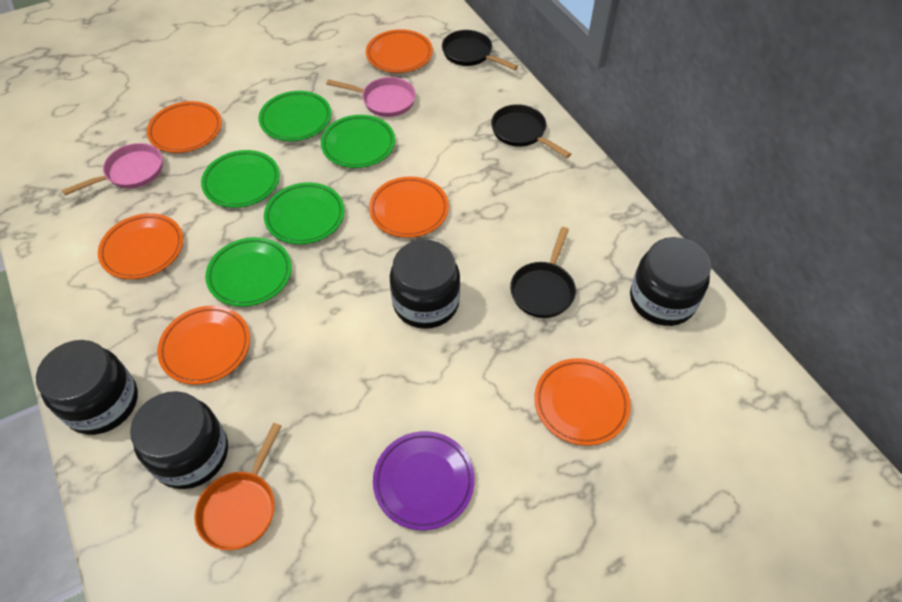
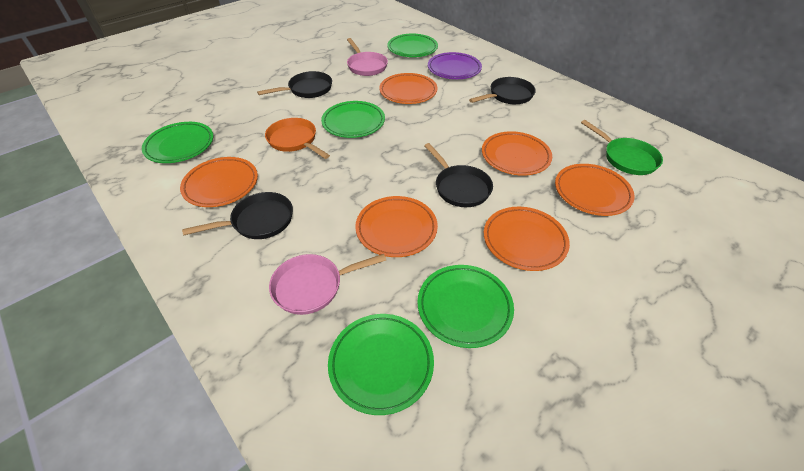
black jar: 4 -> 0
black pan: 3 -> 4
green pan: 0 -> 1

